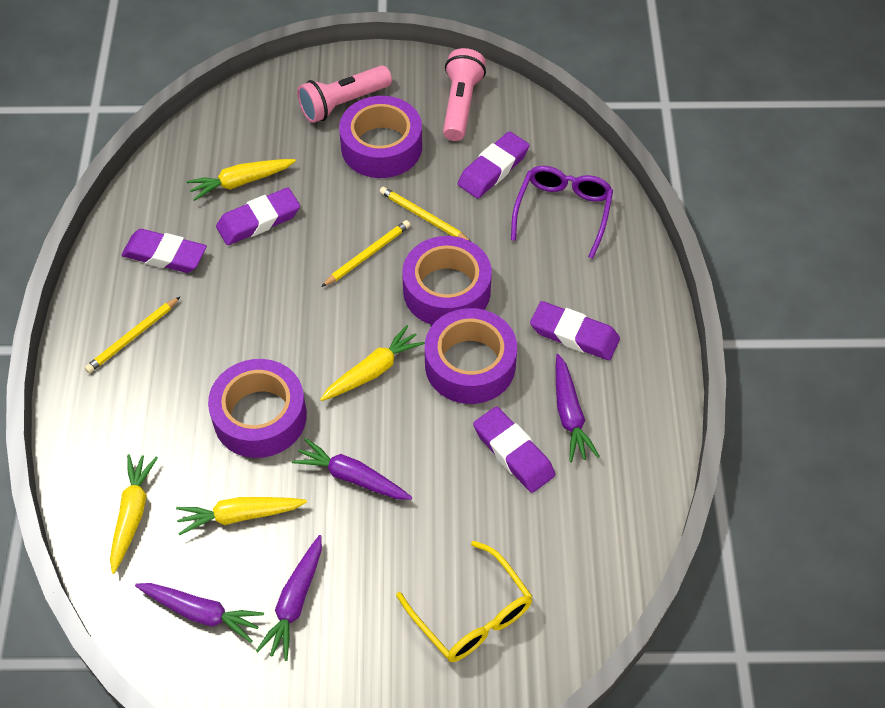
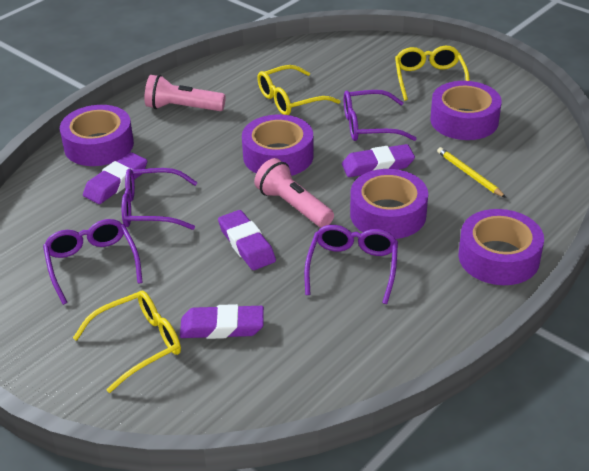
purple carrot: 4 -> 0
purple eraser: 5 -> 4
purple glasses: 1 -> 4
purple tape: 4 -> 5
yellow carrot: 4 -> 0
yellow glasses: 1 -> 3
yellow pencil: 3 -> 1

